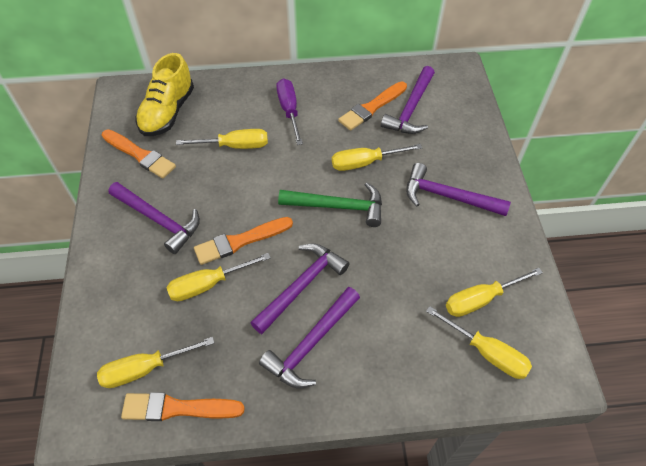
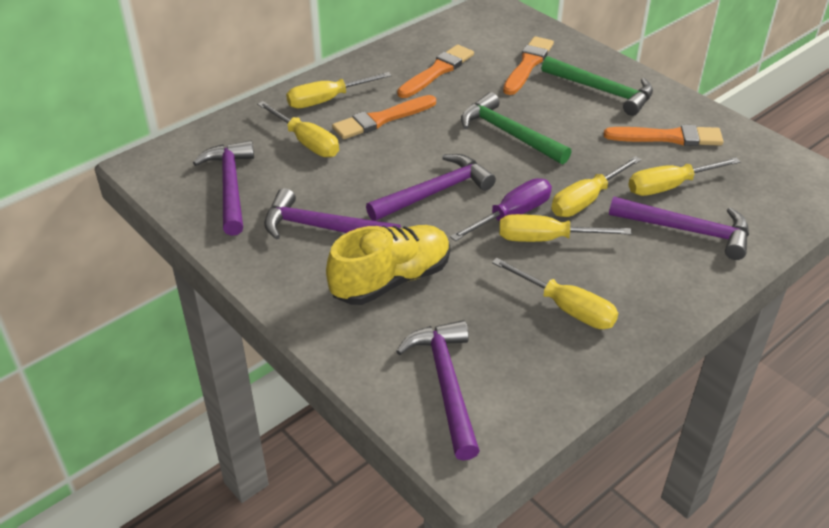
green hammer: 1 -> 2

